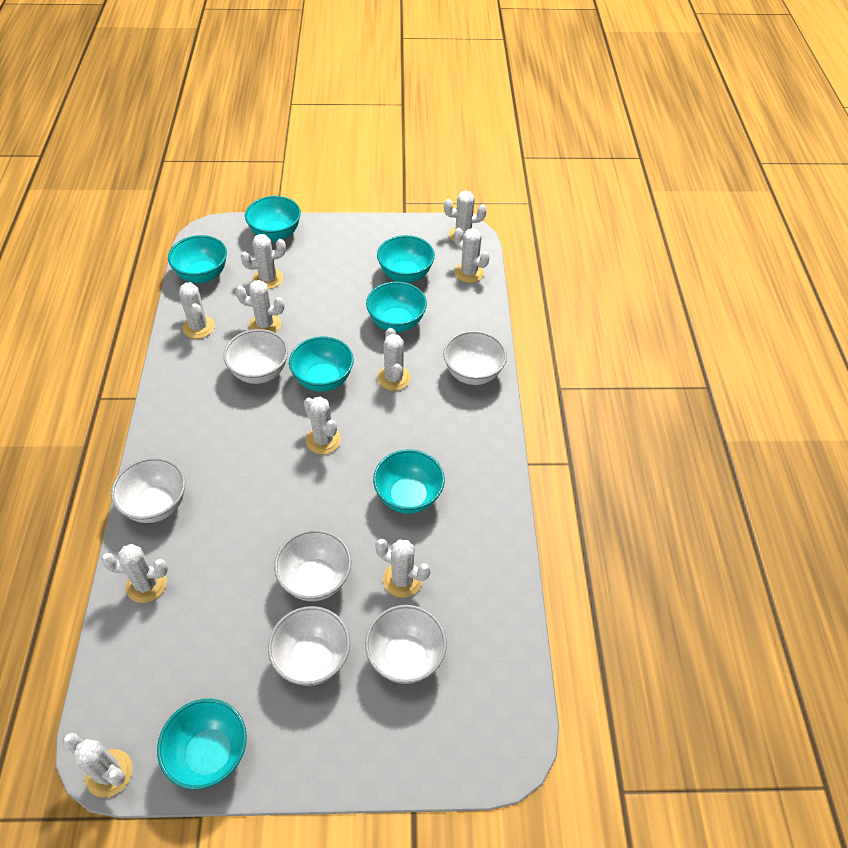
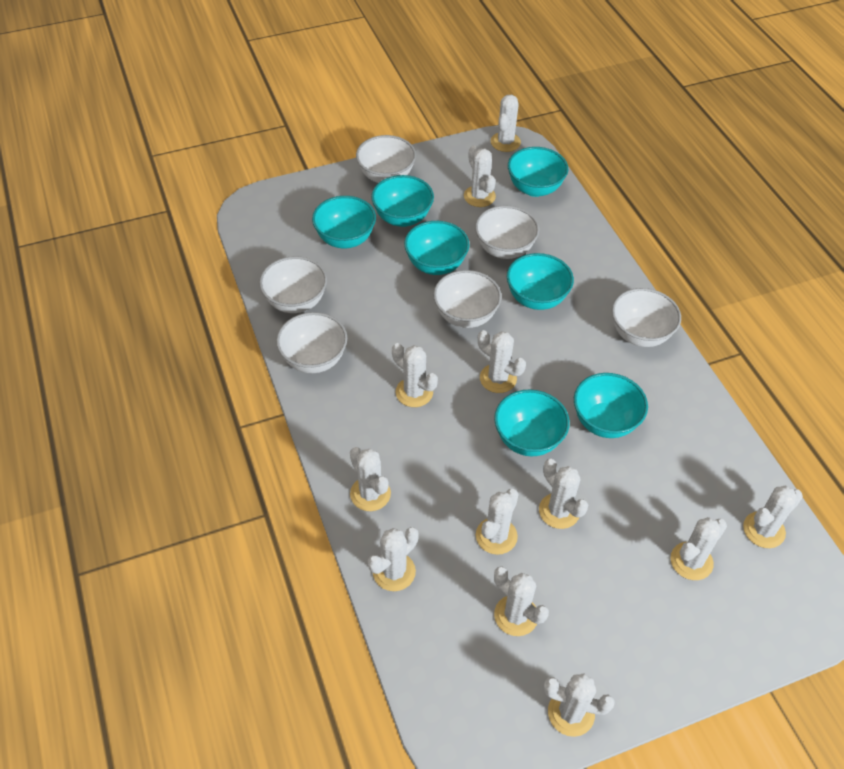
white cactus: 10 -> 12

